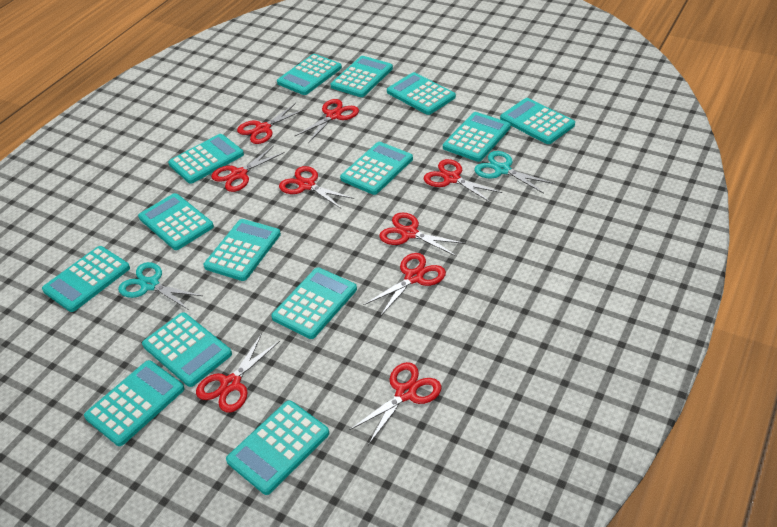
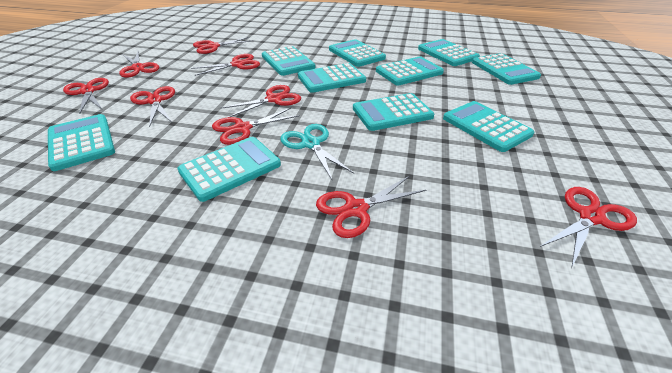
turquoise calculator: 14 -> 10
turquoise scissors: 2 -> 1

